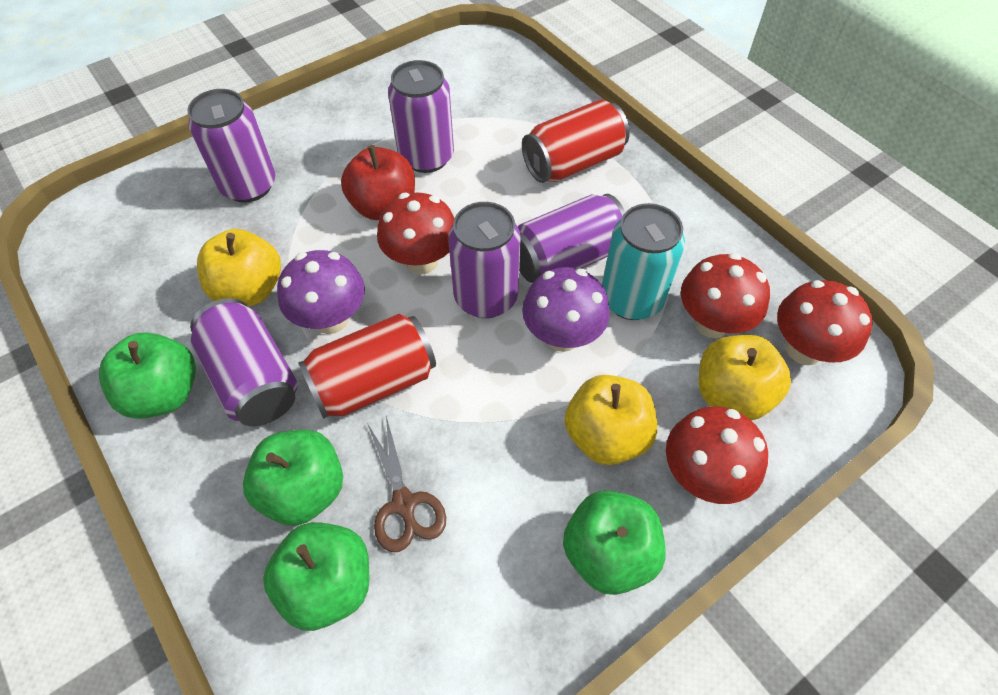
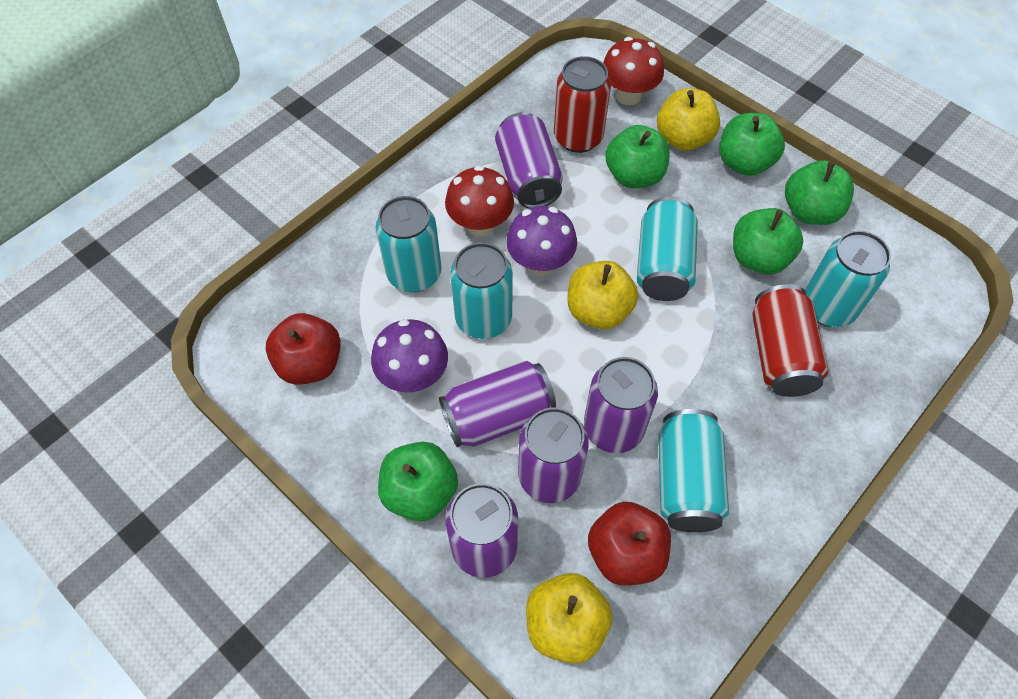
brown scissors: 1 -> 0
green apple: 4 -> 5
red apple: 1 -> 2
red mushroom: 4 -> 2
turquoise can: 1 -> 5

